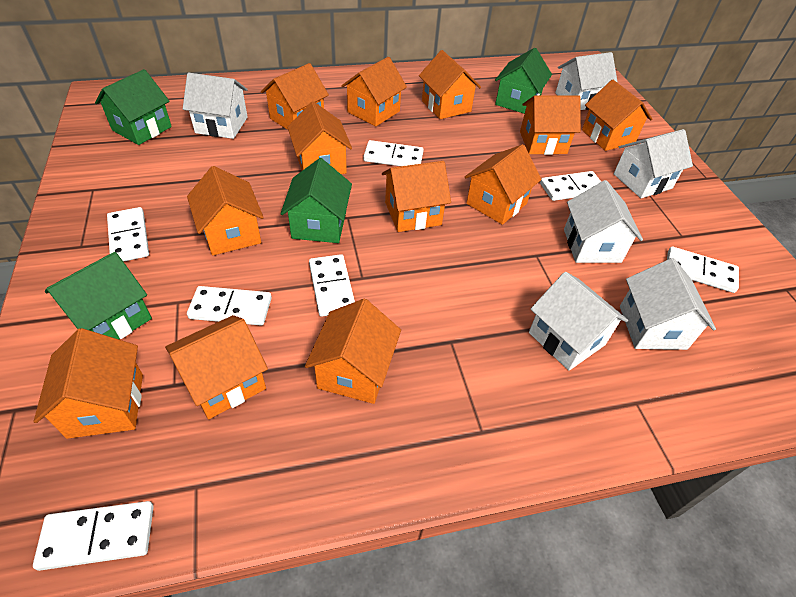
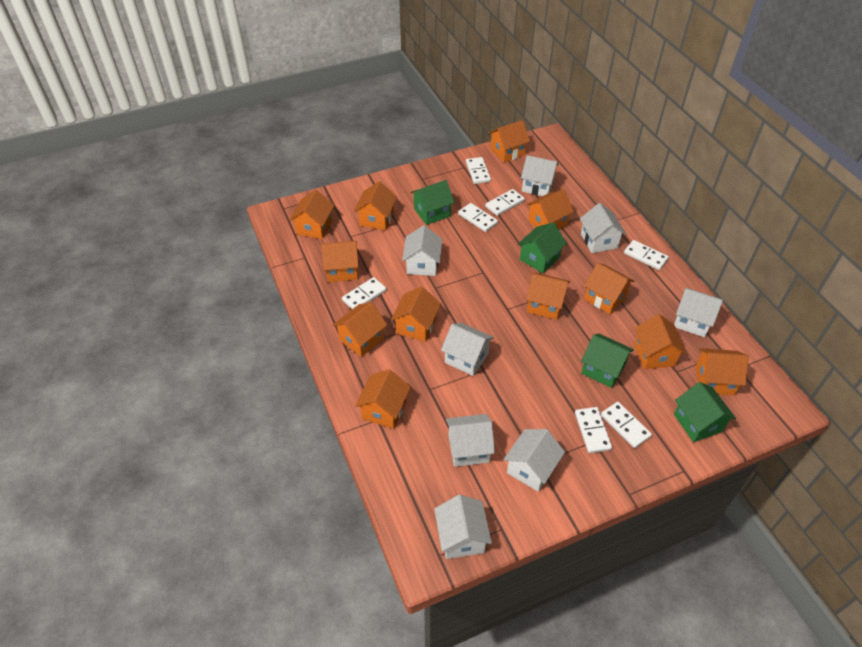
white house: 6 -> 8

